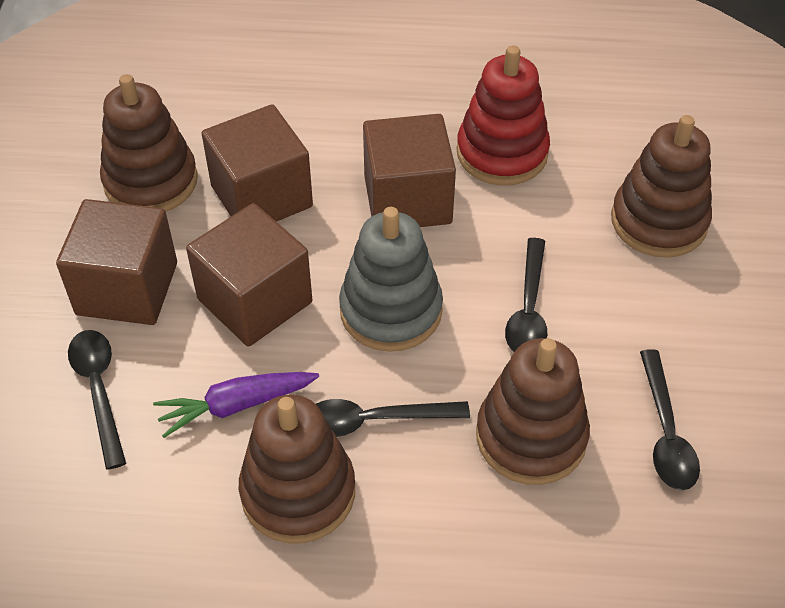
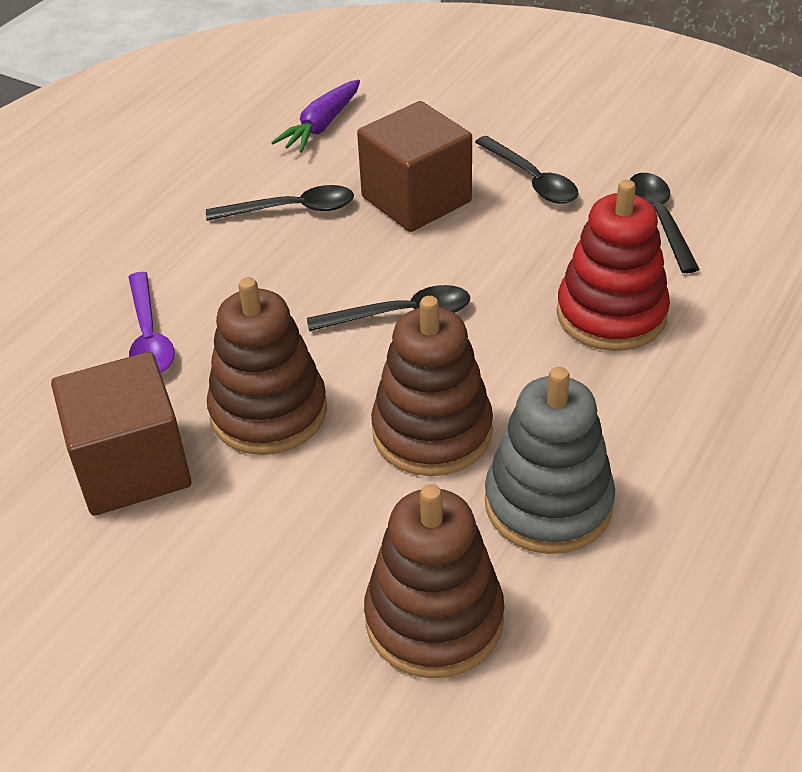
brown cube: 4 -> 2
brown stacking toy: 4 -> 3
purple spoon: 0 -> 1

